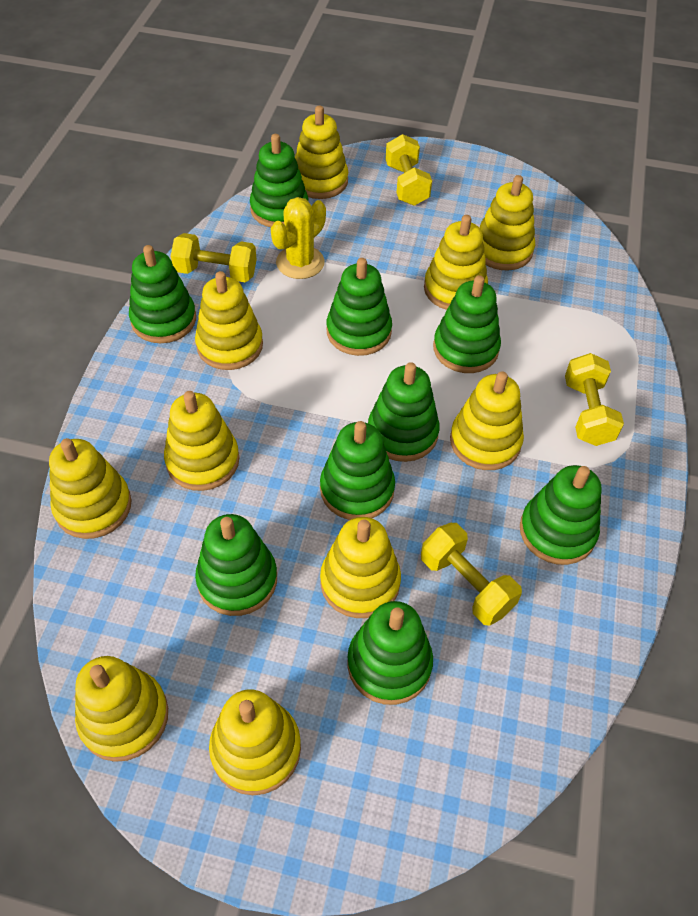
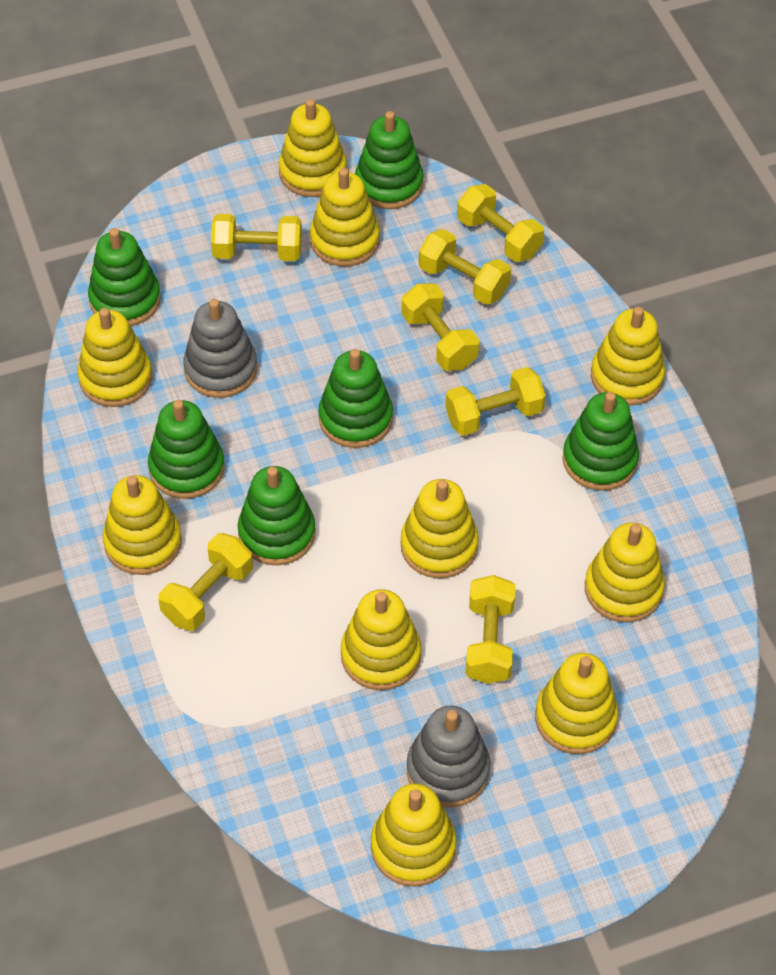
green stacking toy: 9 -> 6
grey stacking toy: 0 -> 2
yellow cactus: 1 -> 0
yellow dumbbell: 4 -> 7

